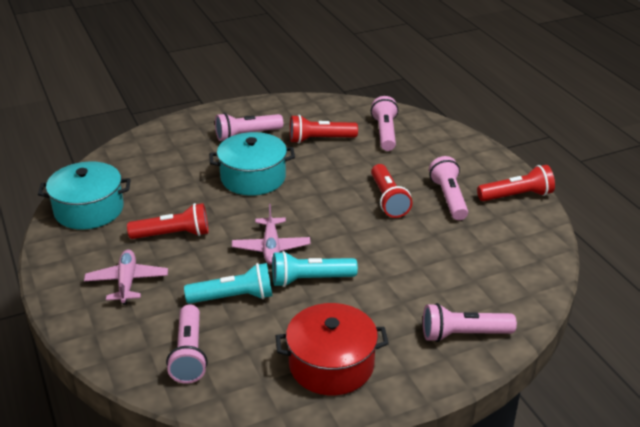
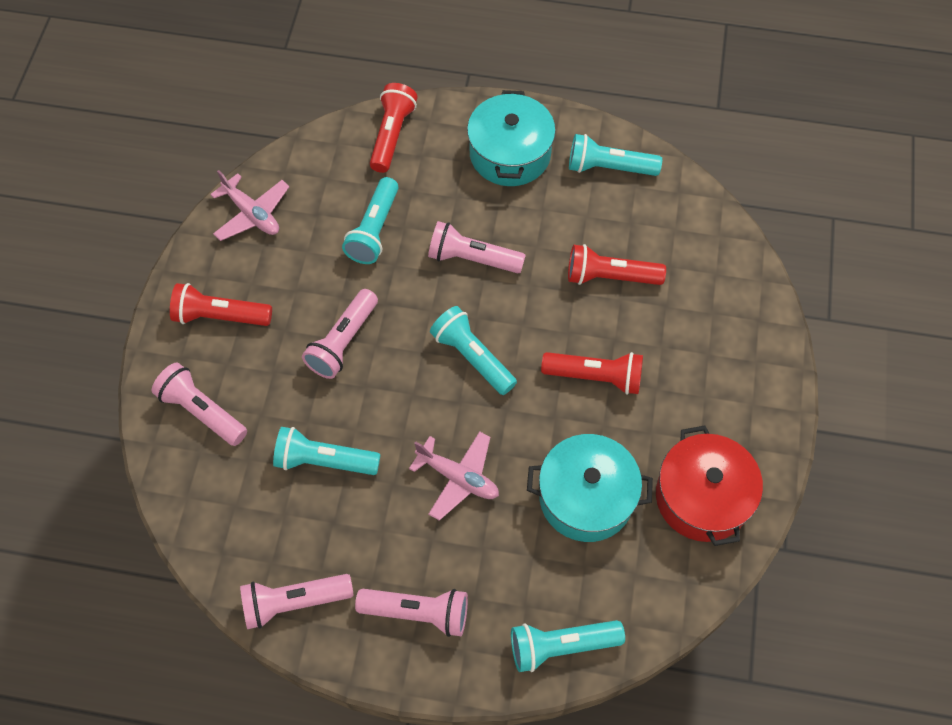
turquoise flashlight: 2 -> 5

